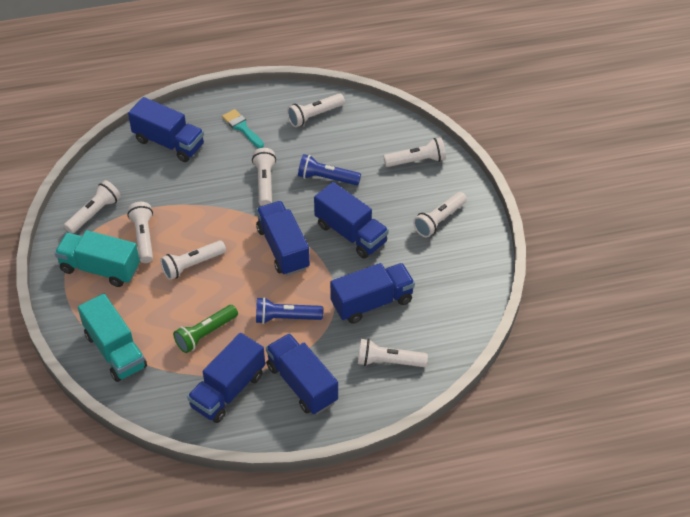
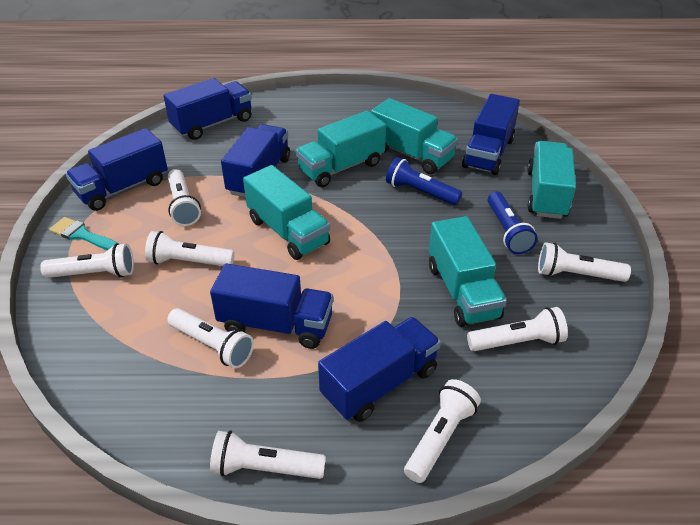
green flashlight: 1 -> 0
turquoise truck: 2 -> 5

